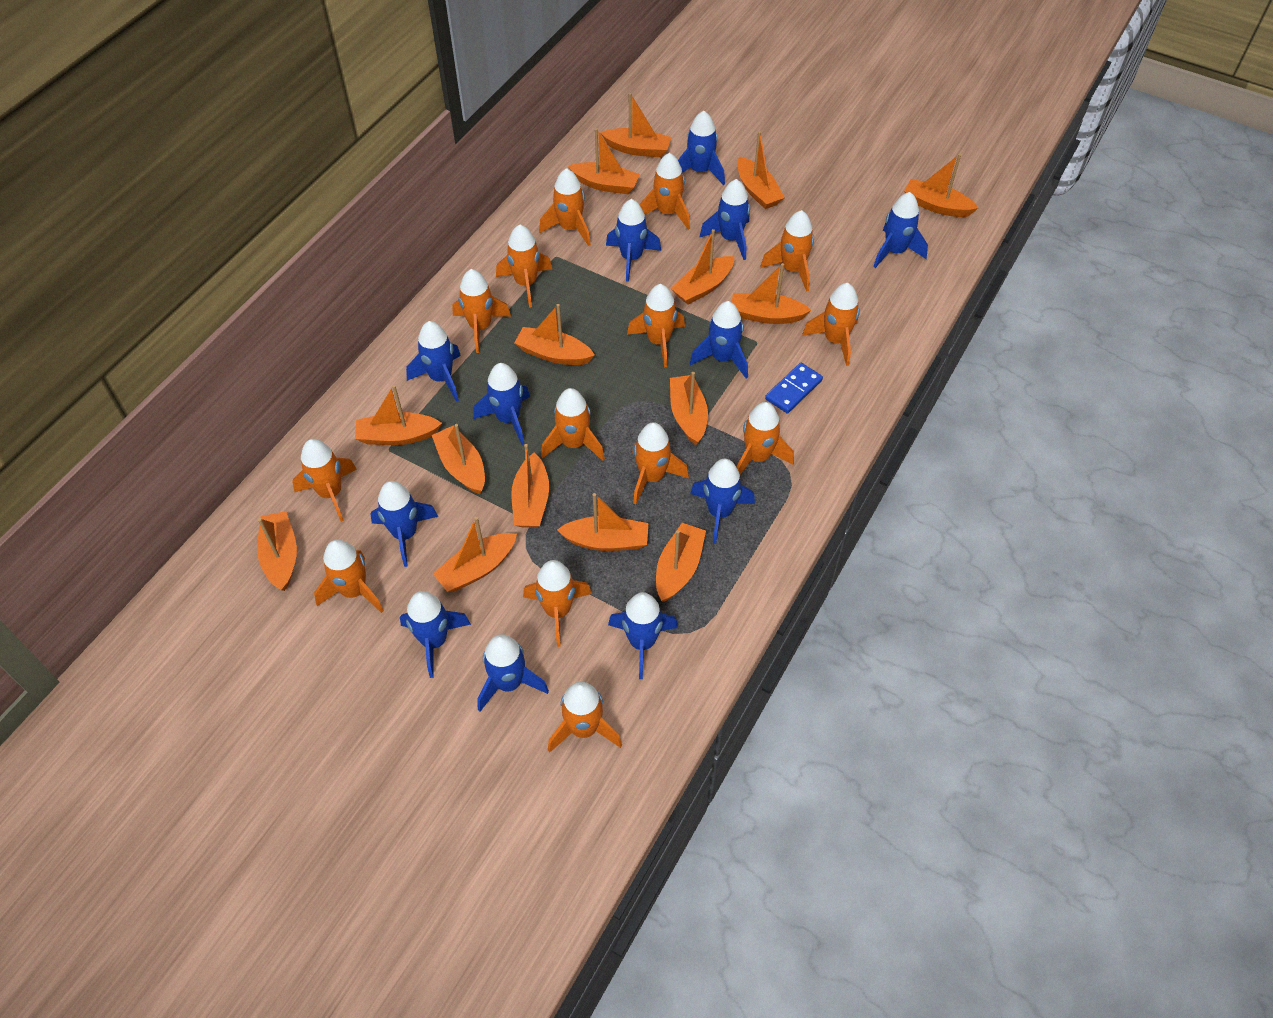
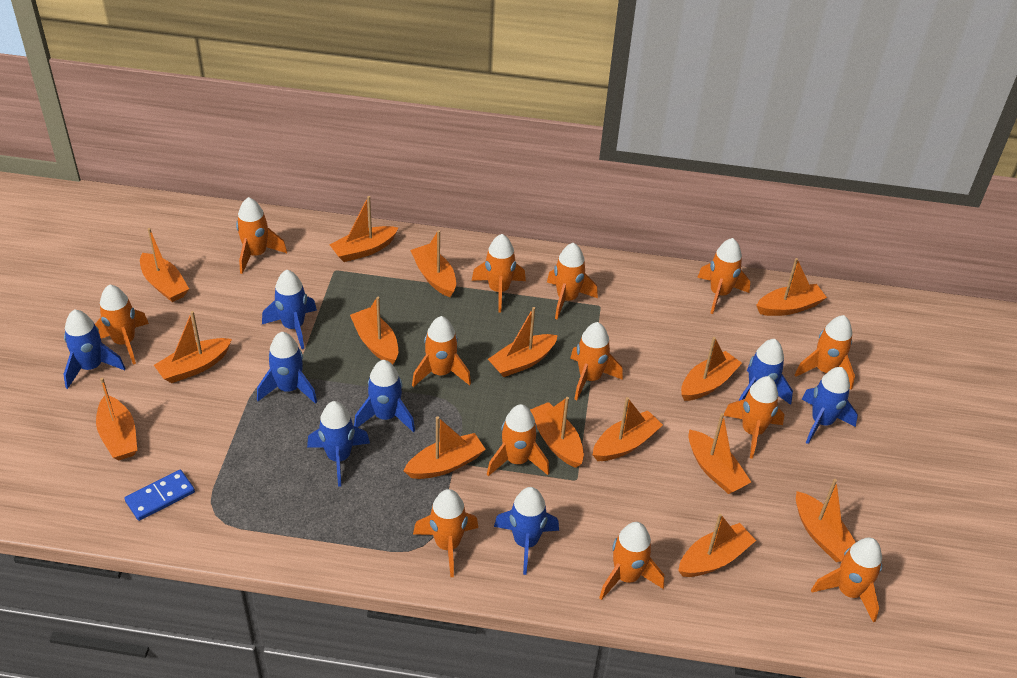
blue rocket: 12 -> 8
orange rocket: 14 -> 13

